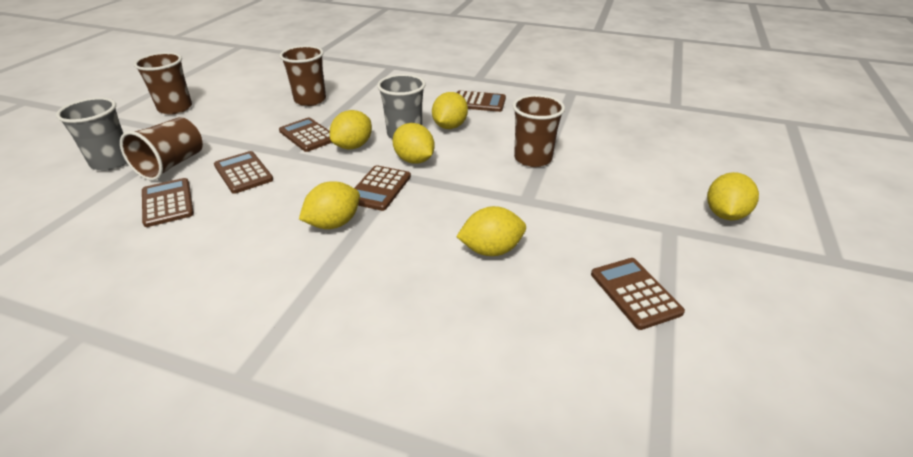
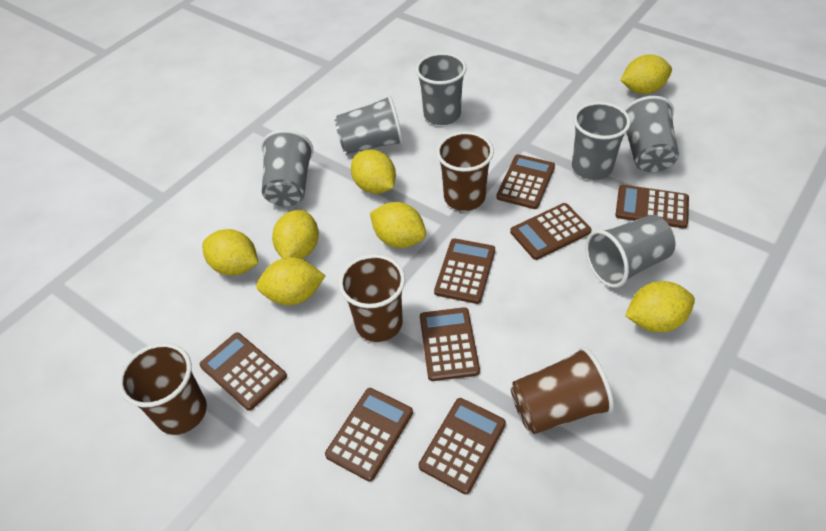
brown calculator: 6 -> 8
grey cup: 2 -> 6
yellow lemon: 6 -> 7

